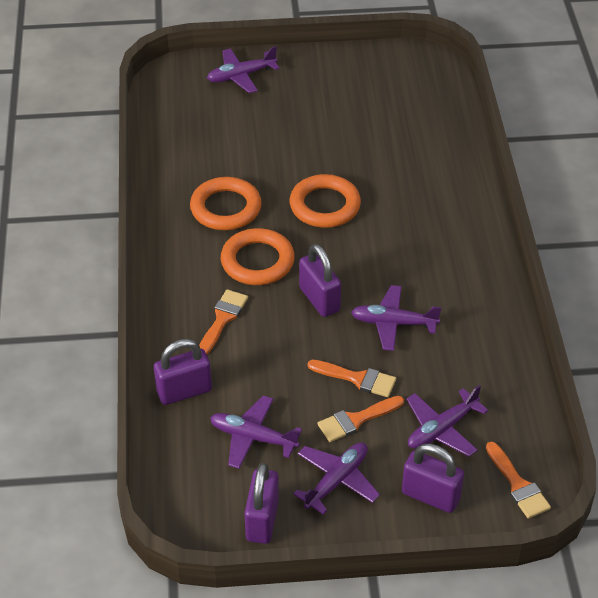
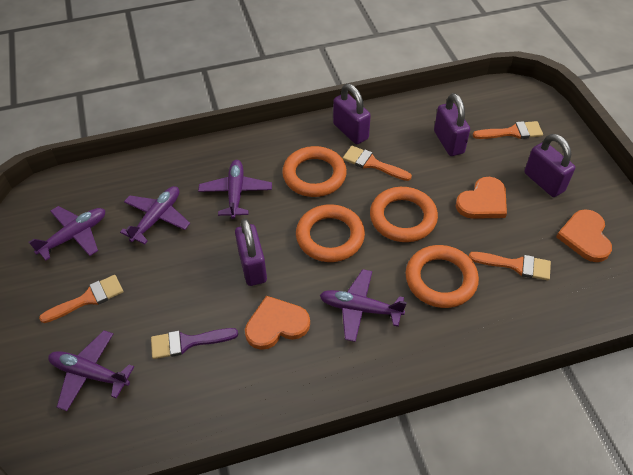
orange heart: 0 -> 3
orange ring: 3 -> 4
purple brush: 0 -> 1

